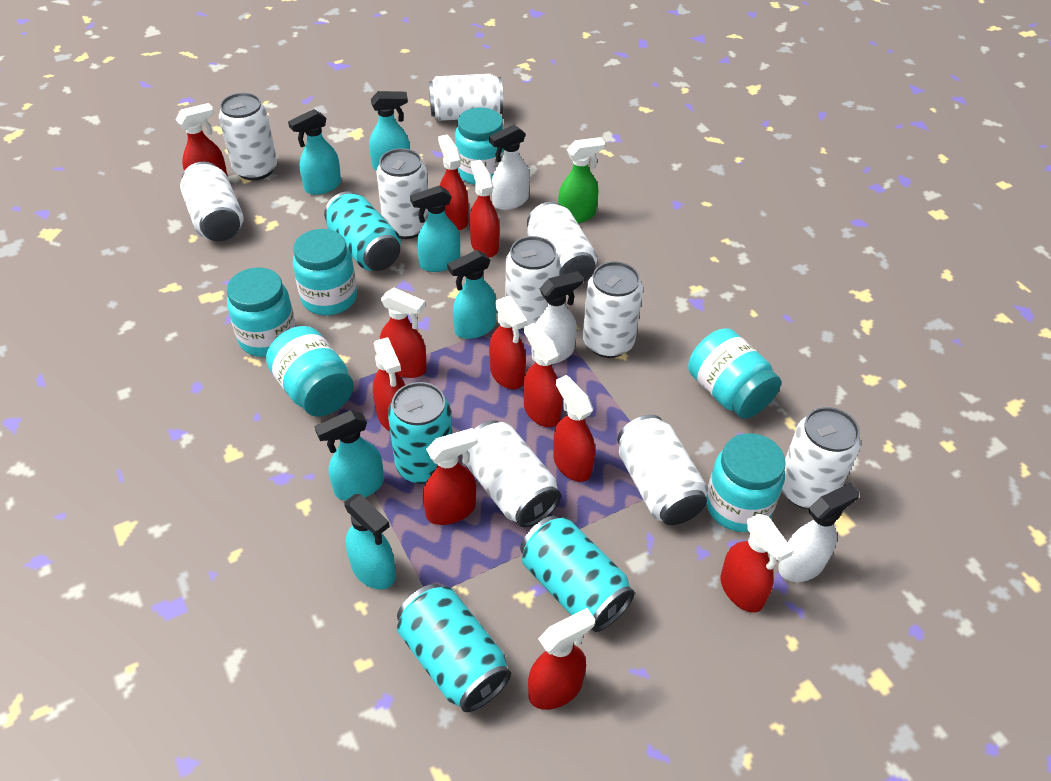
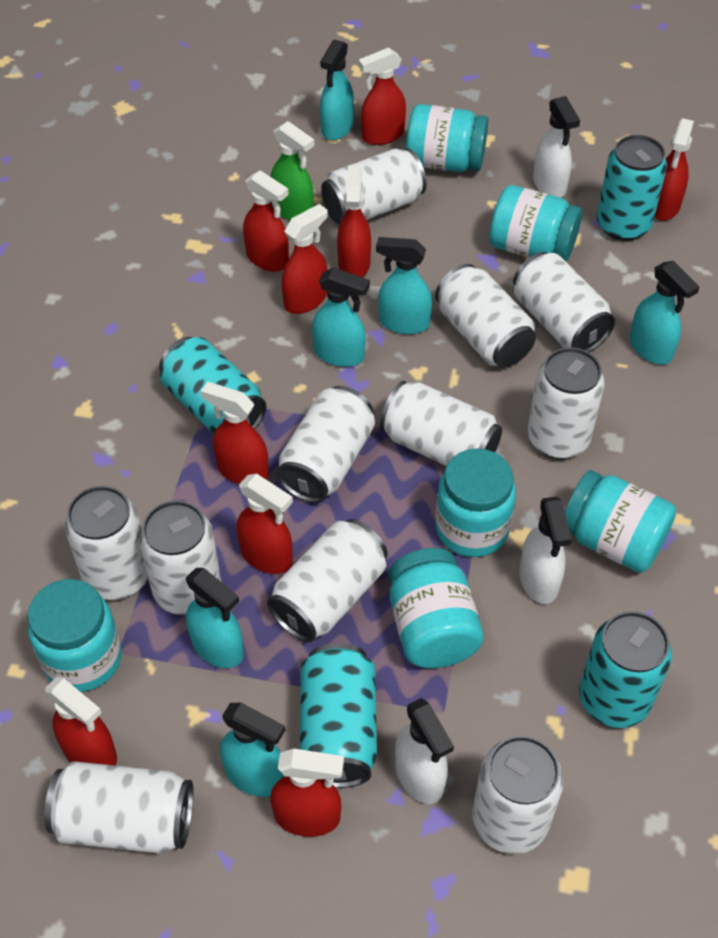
red spray bottle: 11 -> 9
white can: 10 -> 11

